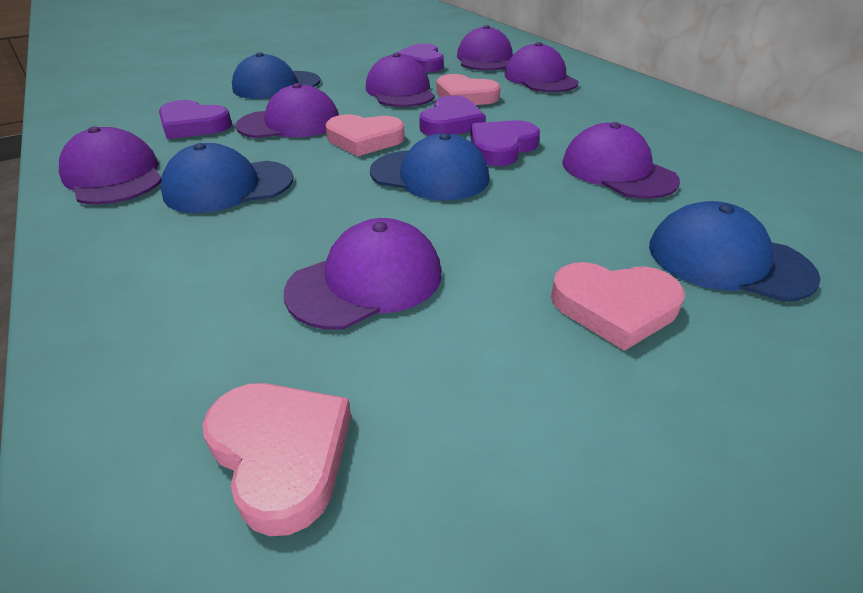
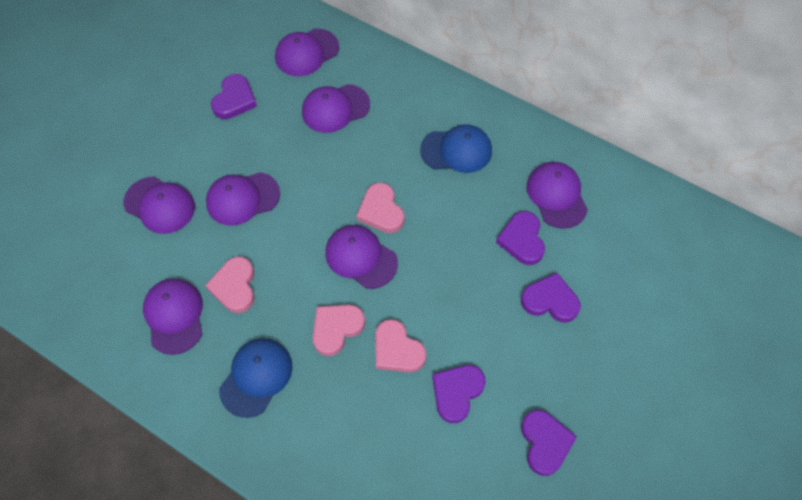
blue cap: 4 -> 2
purple heart: 4 -> 5

